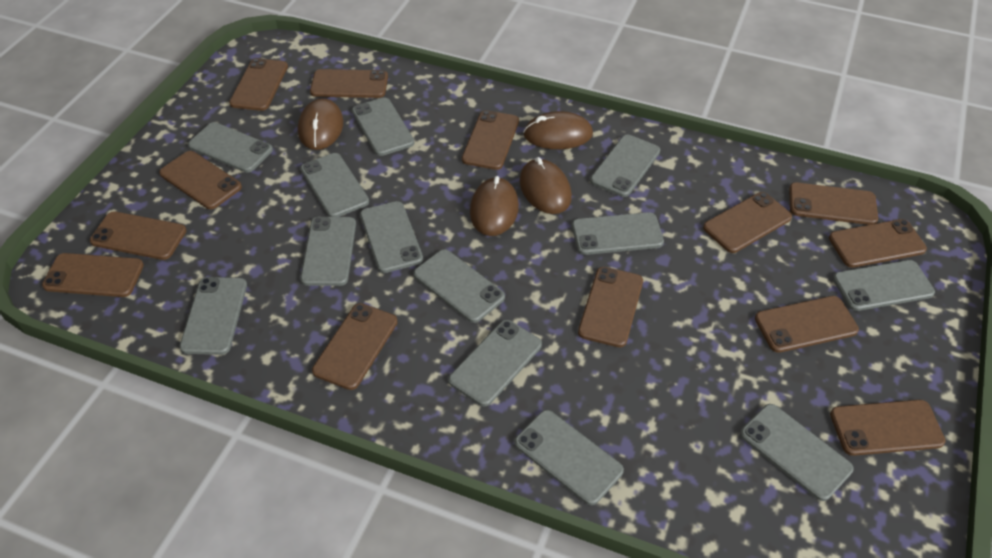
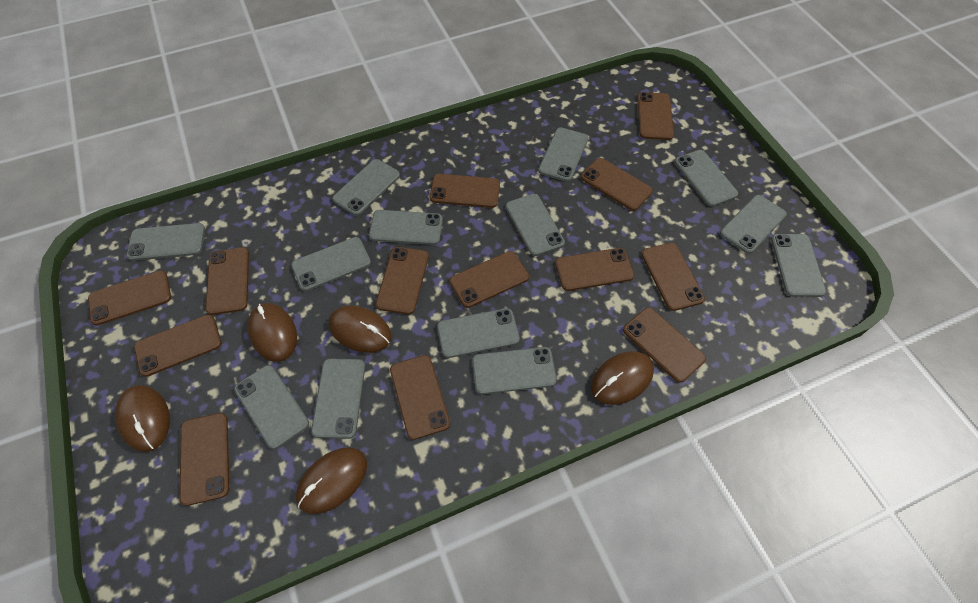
brown mouse: 4 -> 5

